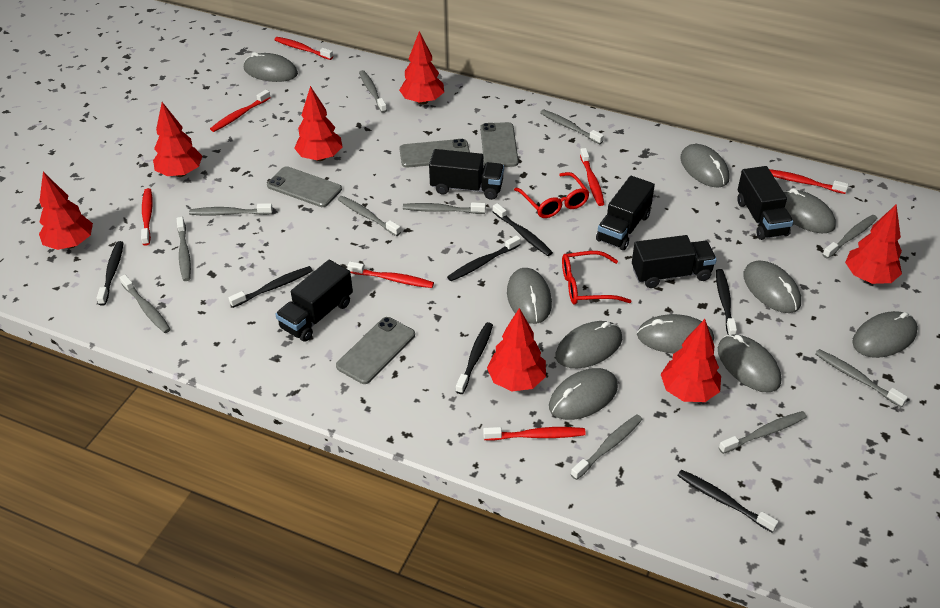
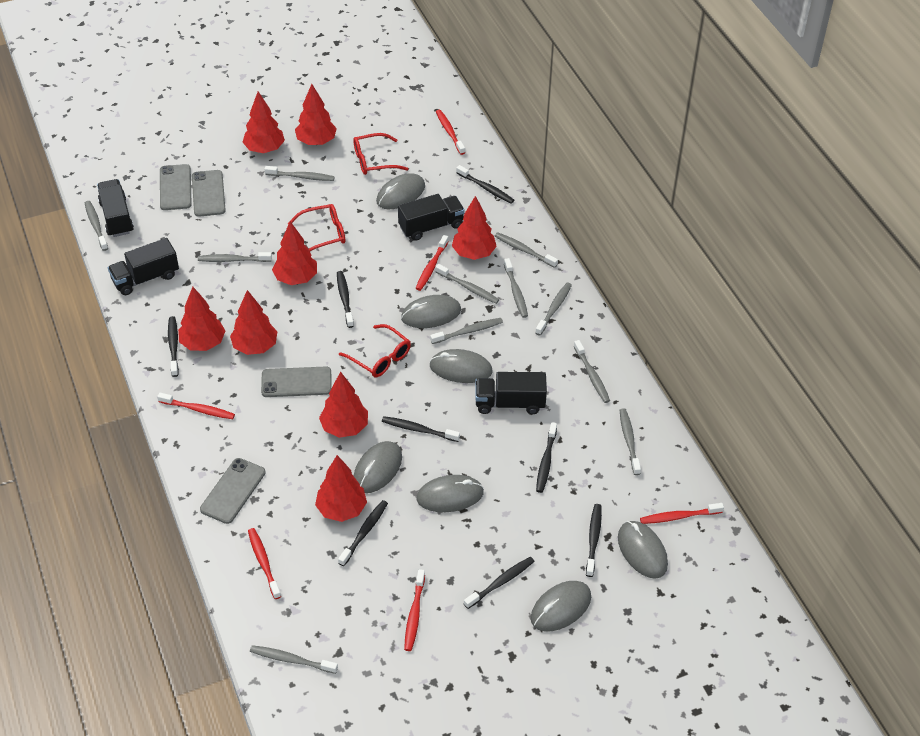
black toothbrush: 7 -> 8
black truck: 5 -> 4
grey mouse: 10 -> 7
red glasses: 2 -> 3
red toothbrush: 7 -> 6
red tree: 7 -> 8

